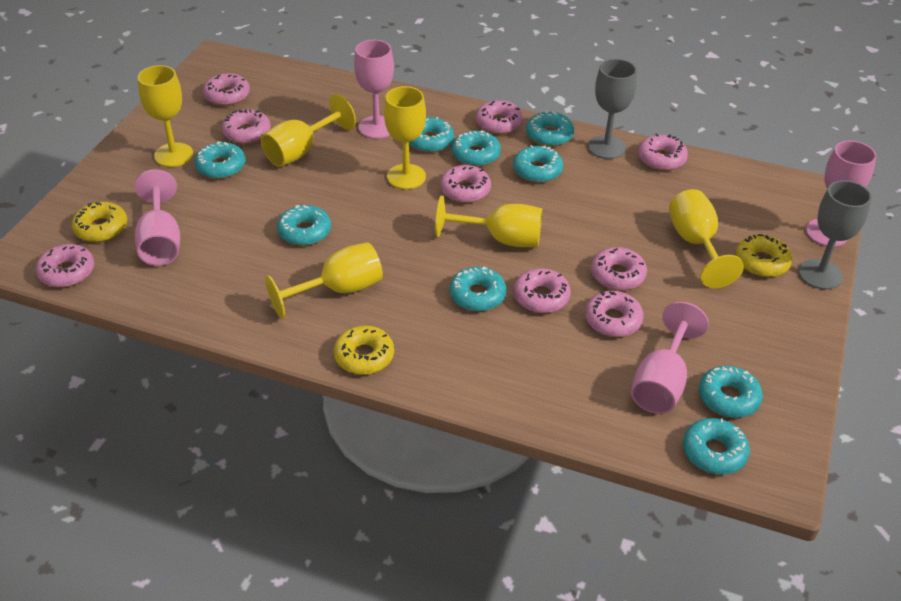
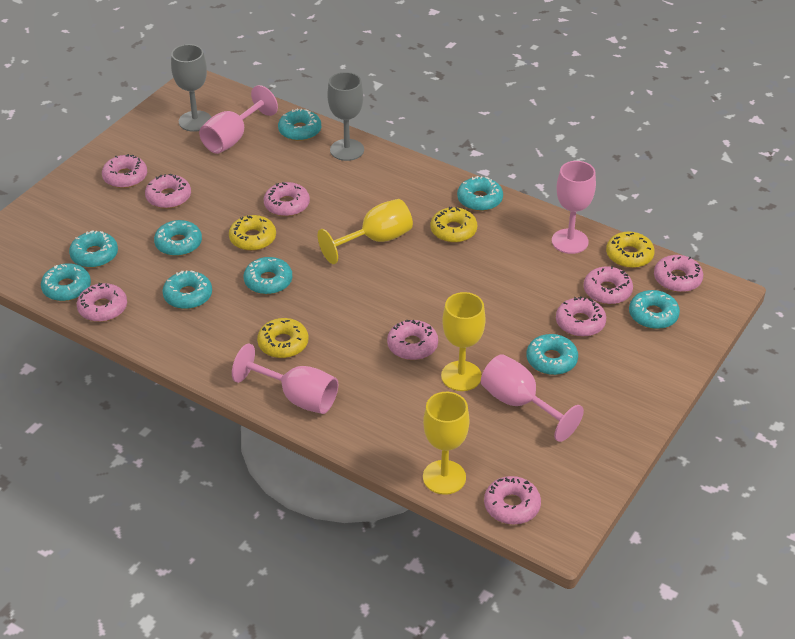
yellow donut: 3 -> 4
yellow goblet: 6 -> 3

